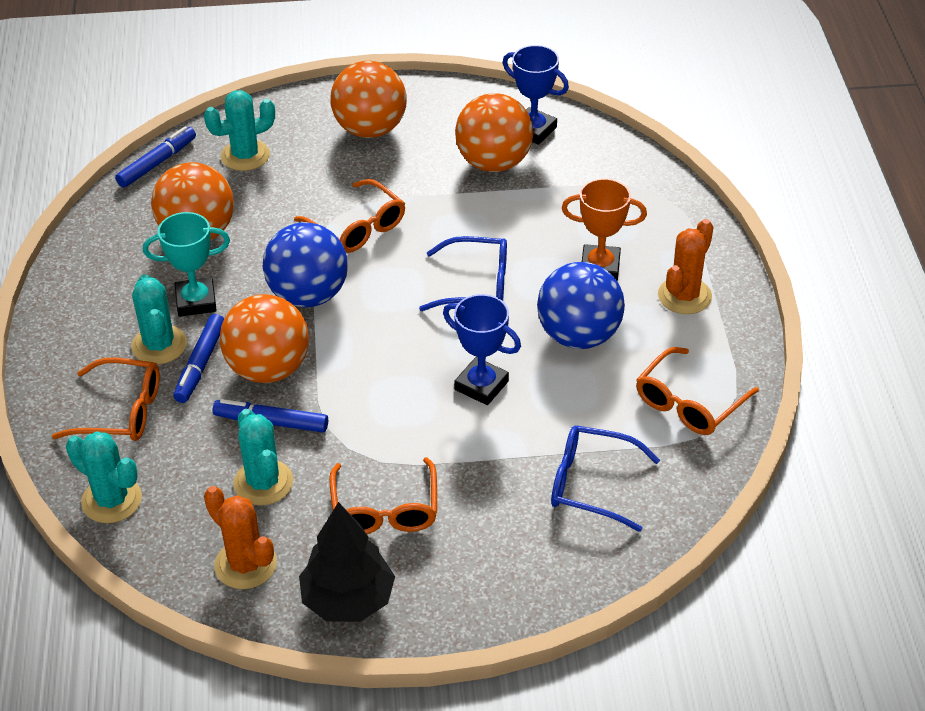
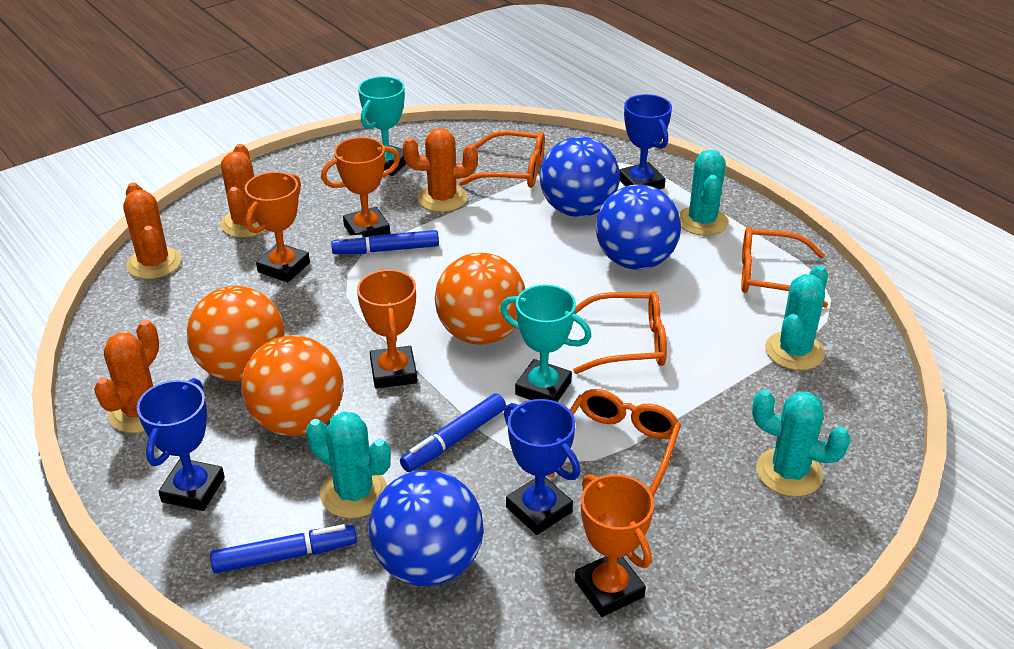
black tree: 1 -> 0
blue ball: 2 -> 3
blue glasses: 2 -> 0
blue trophy: 2 -> 3
orange ball: 4 -> 3
orange cactus: 2 -> 4
orange trophy: 1 -> 4
turquoise trophy: 1 -> 2

